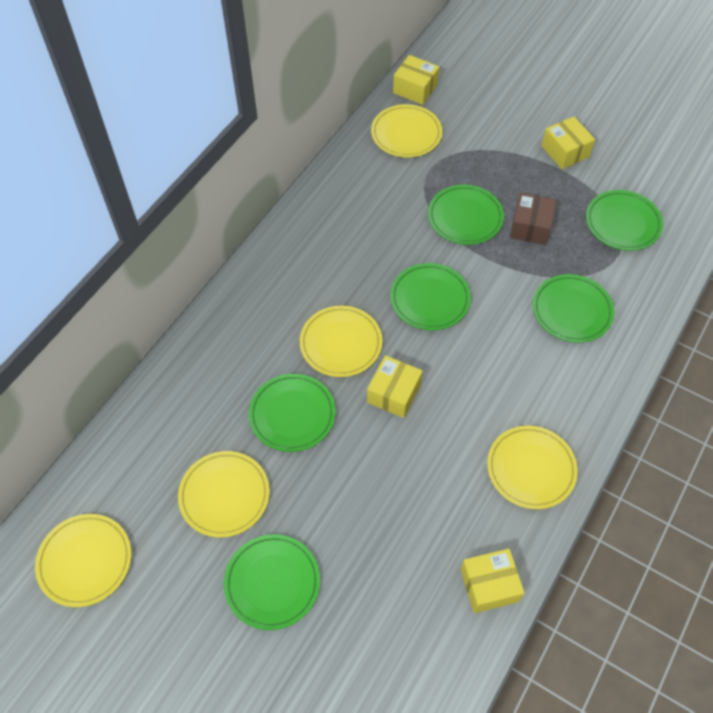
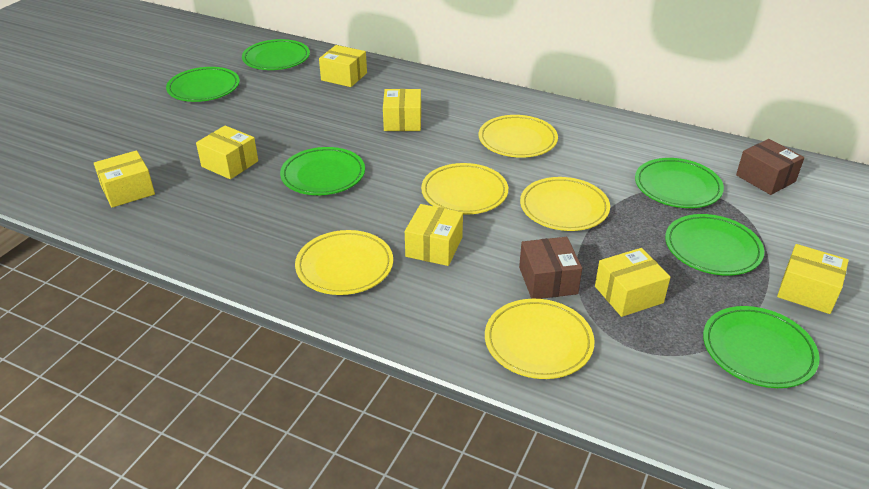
brown box: 1 -> 2
yellow box: 4 -> 7

